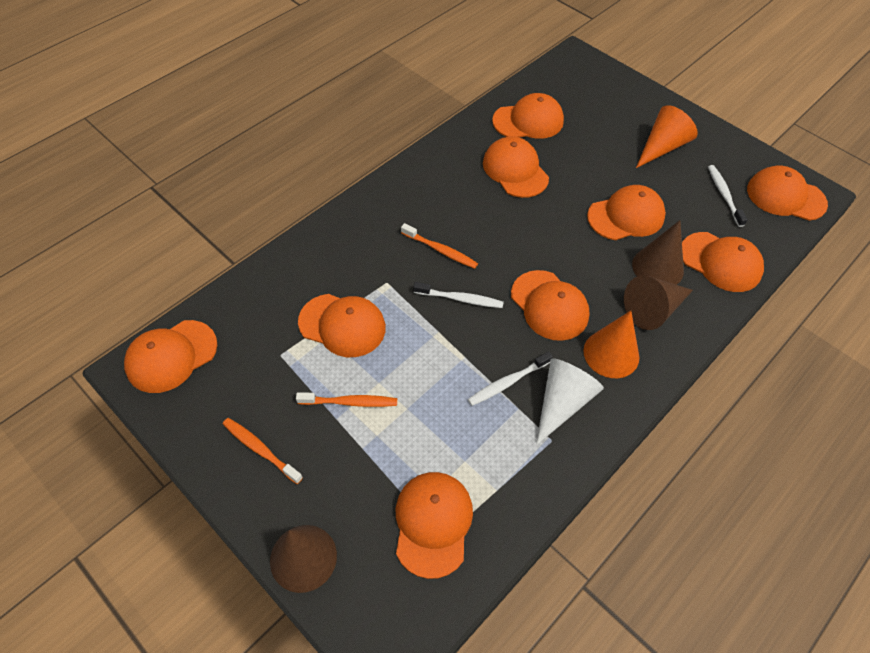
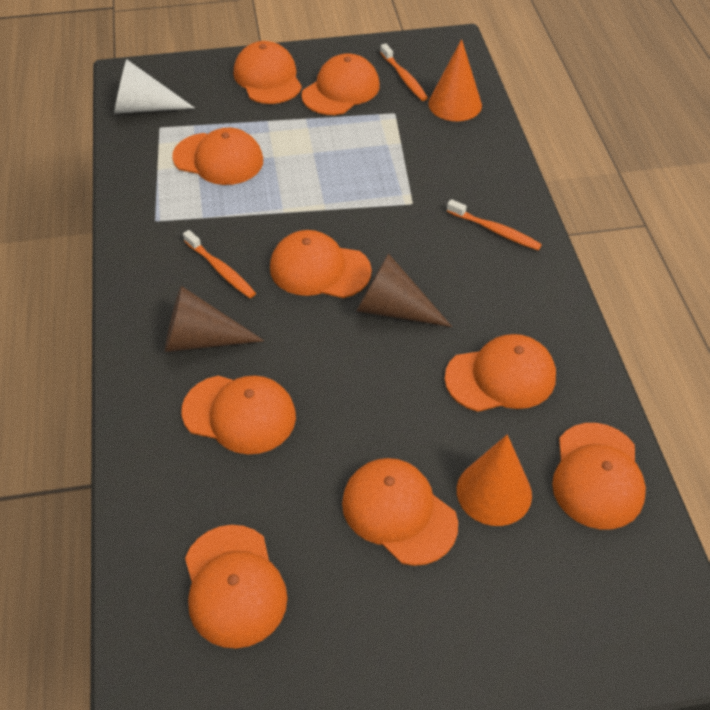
brown cone: 3 -> 2
white toothbrush: 3 -> 0

